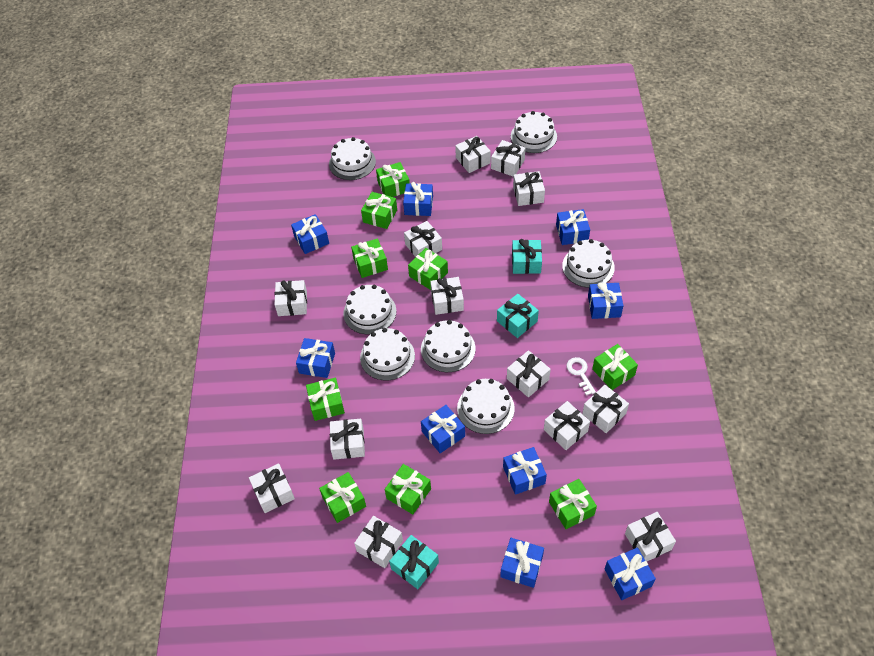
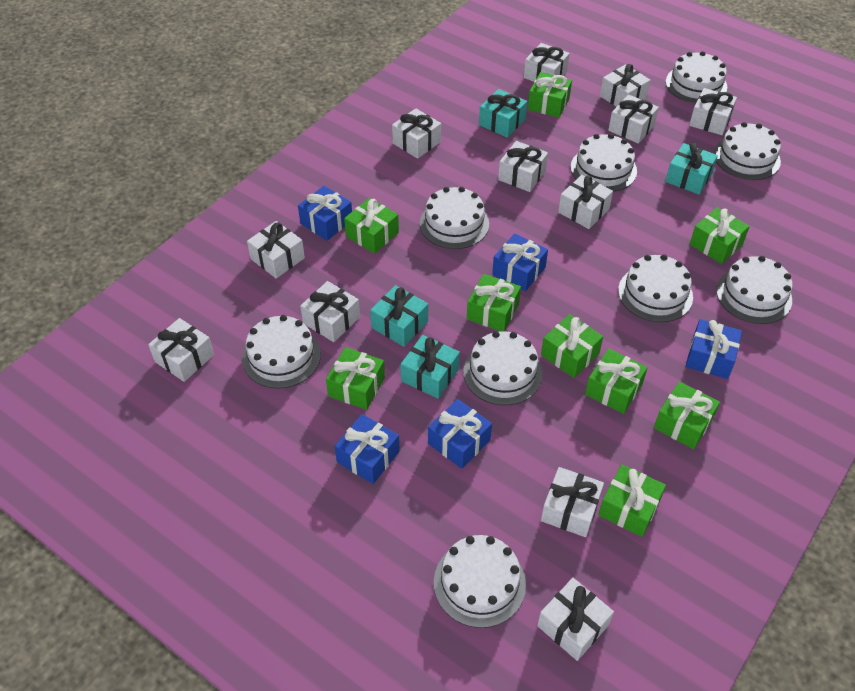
blue gift: 9 -> 5
turquoise gift: 3 -> 4
white cake: 7 -> 9
white gift: 13 -> 12
white key: 1 -> 0

